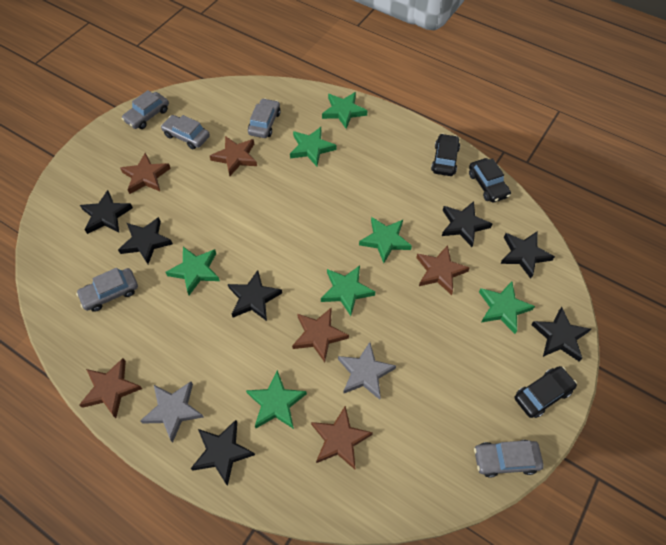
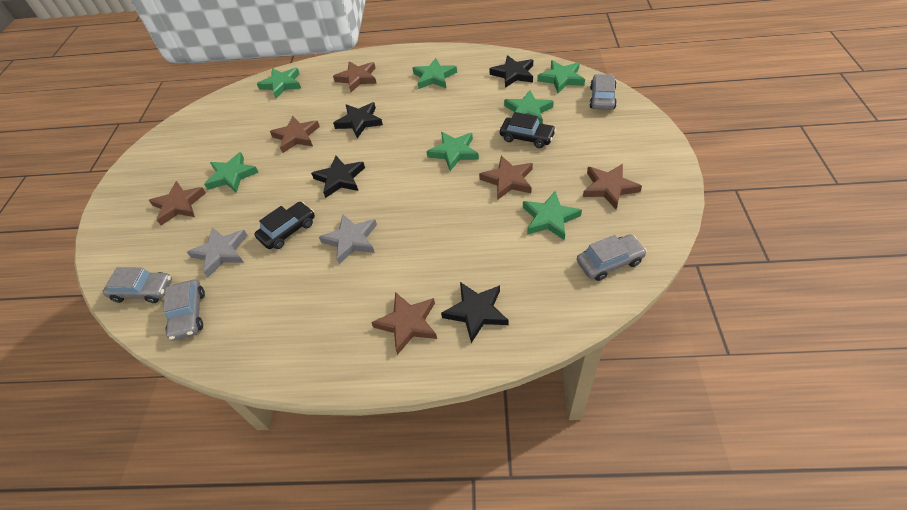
black car: 3 -> 2
black star: 7 -> 4
grey car: 5 -> 4

